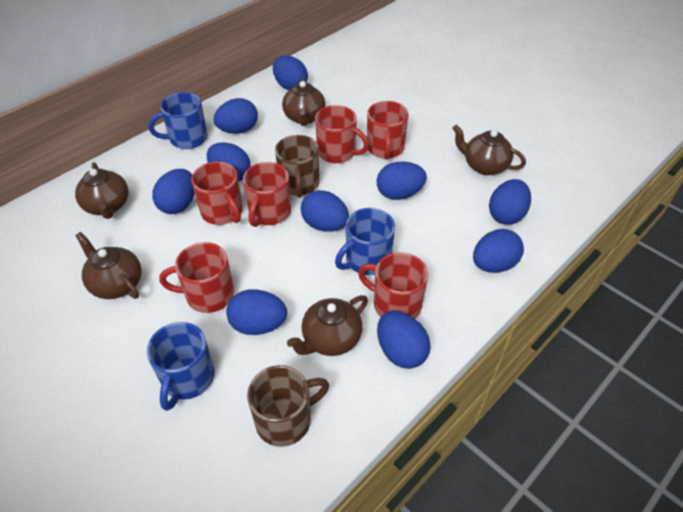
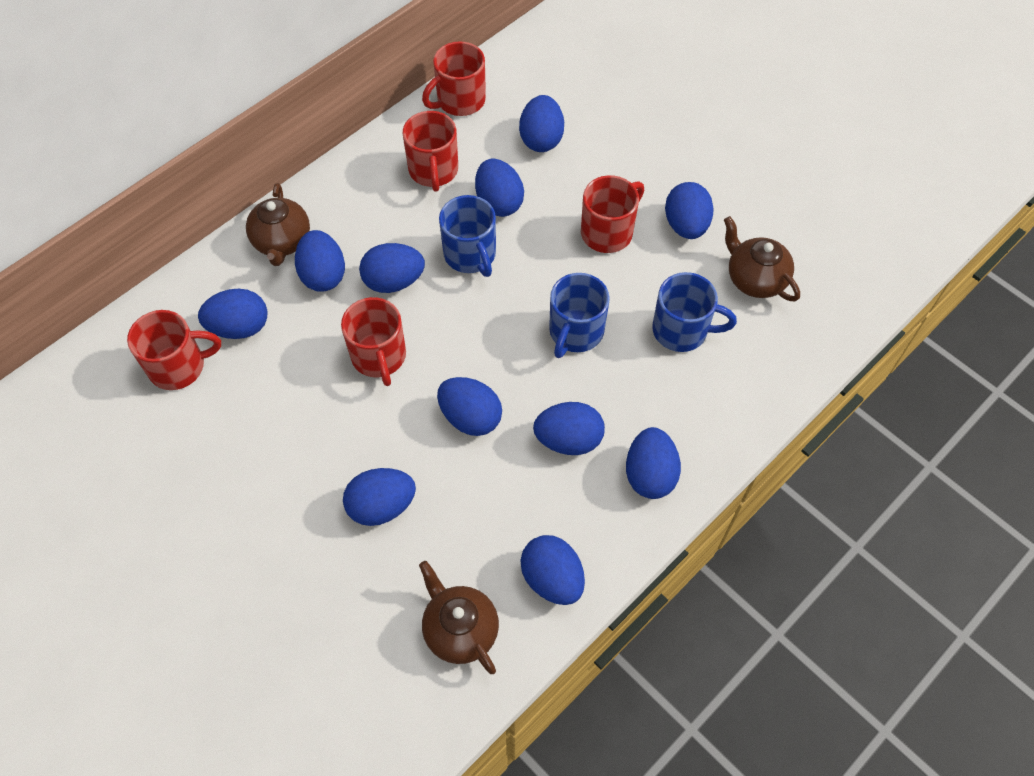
blue egg: 10 -> 11
brown mug: 2 -> 0
brown teapot: 5 -> 3
red mug: 6 -> 5

